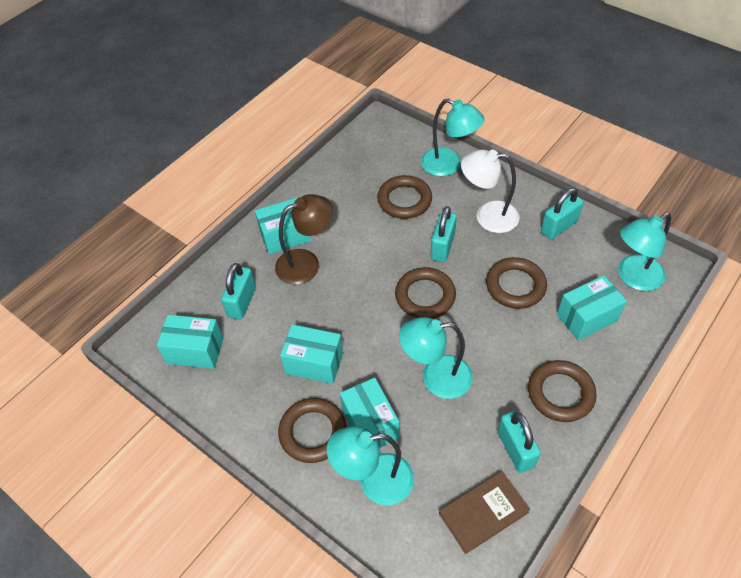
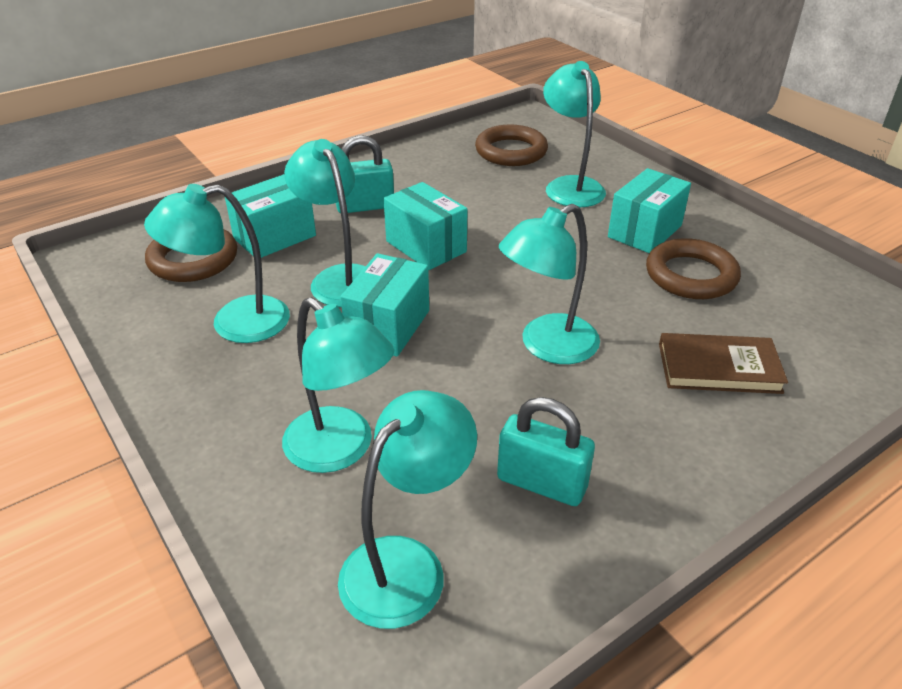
brown lamp: 1 -> 0
brown ring: 5 -> 3
turquoise box: 5 -> 4
turquoise lamp: 4 -> 6
turquoise padlock: 4 -> 2
white lamp: 1 -> 0

